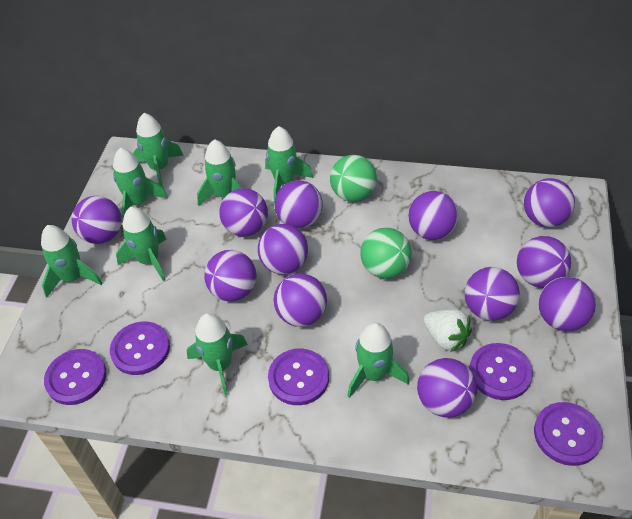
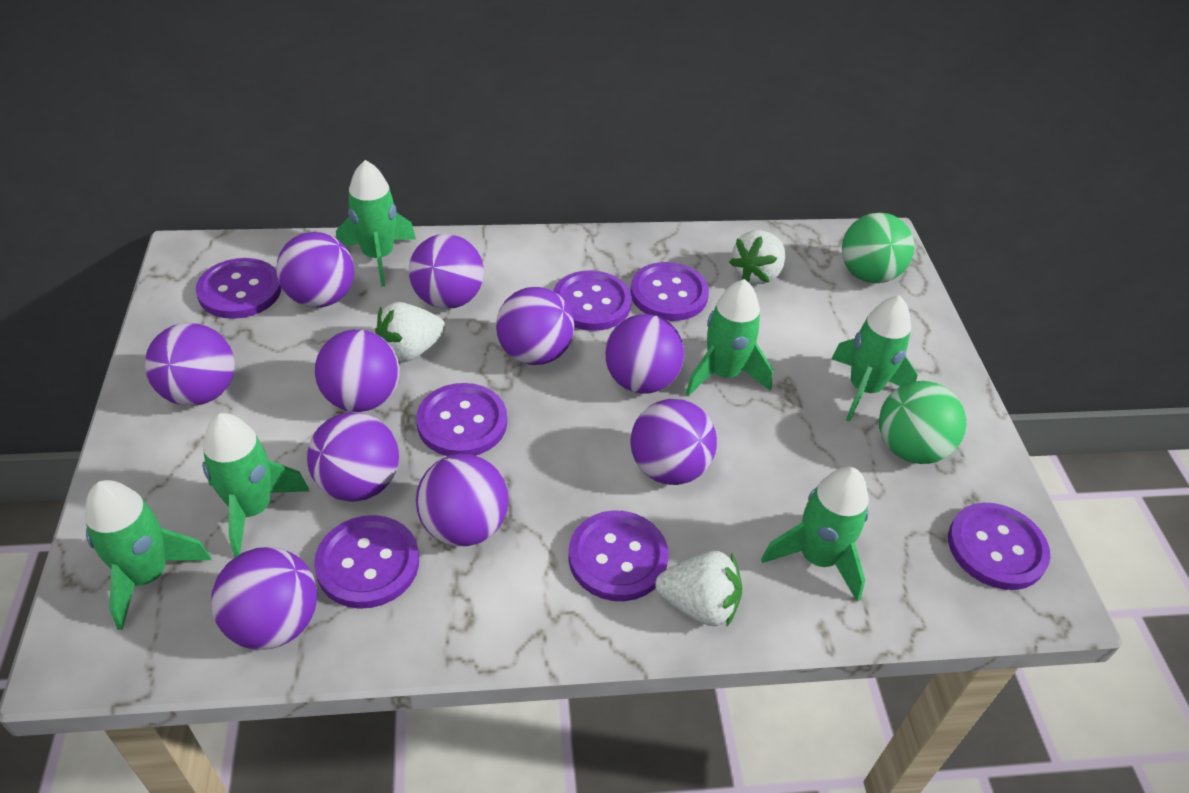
green rocket: 8 -> 6
purple ball: 12 -> 10
purple button: 5 -> 7
white strawberry: 1 -> 3

